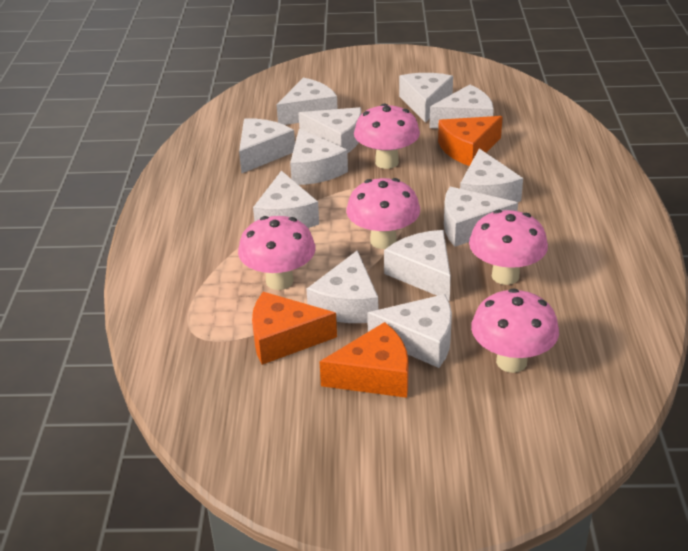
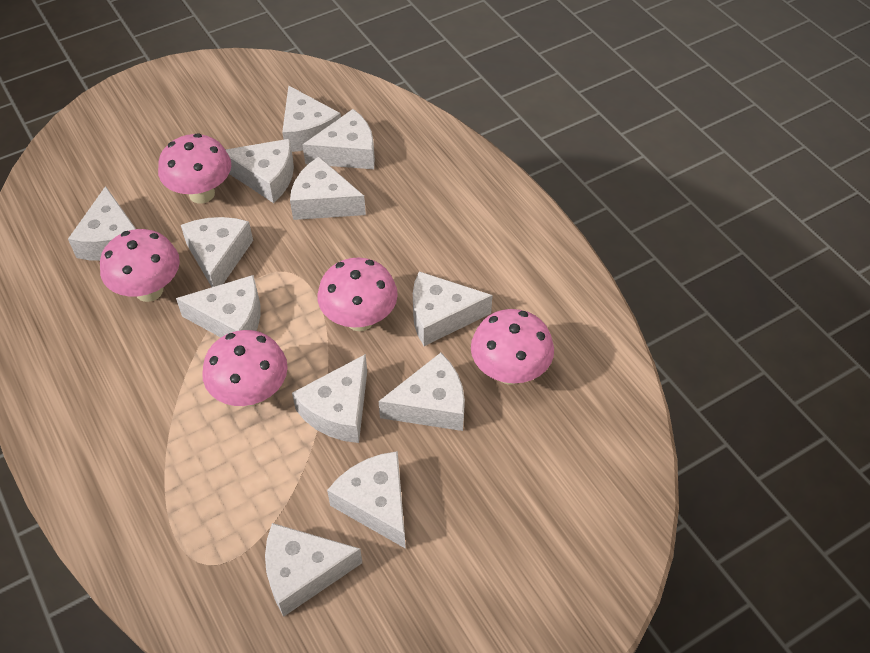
orange cheese: 3 -> 0

